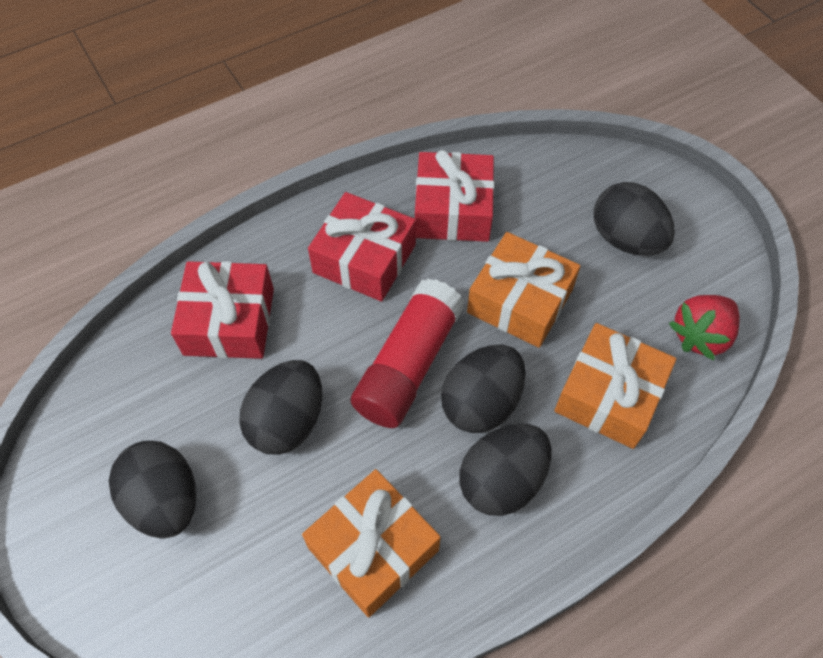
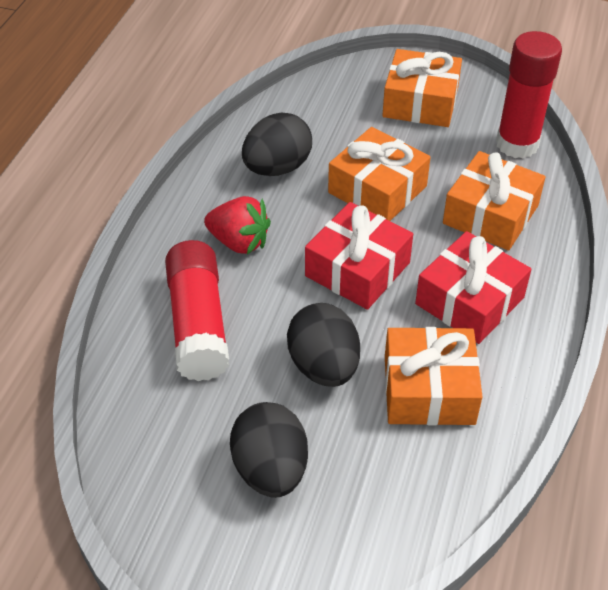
black egg: 5 -> 3
orange gift: 3 -> 4
red gift: 3 -> 2
red glue stick: 1 -> 2

